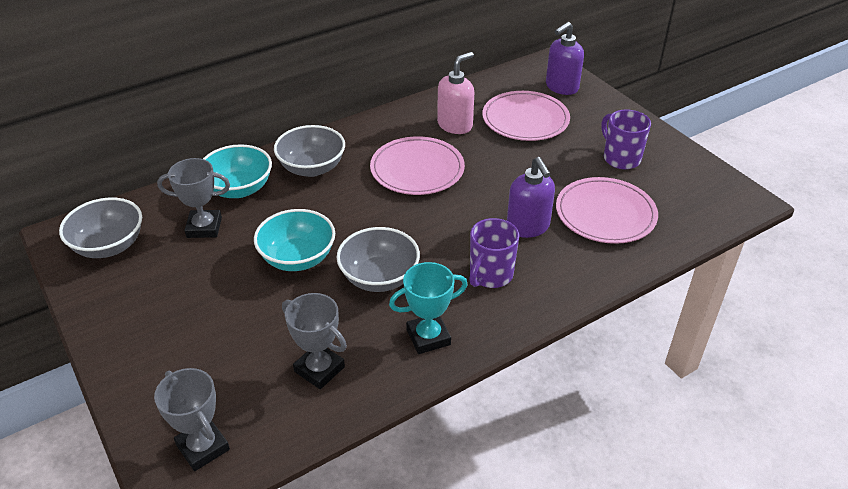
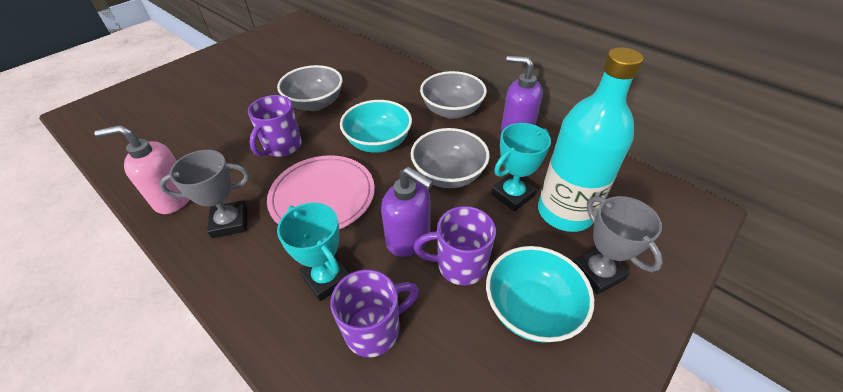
grey trophy: 3 -> 2
pink plate: 3 -> 1
purple mug: 2 -> 3
turquoise bottle: 0 -> 1
turquoise trophy: 1 -> 2

